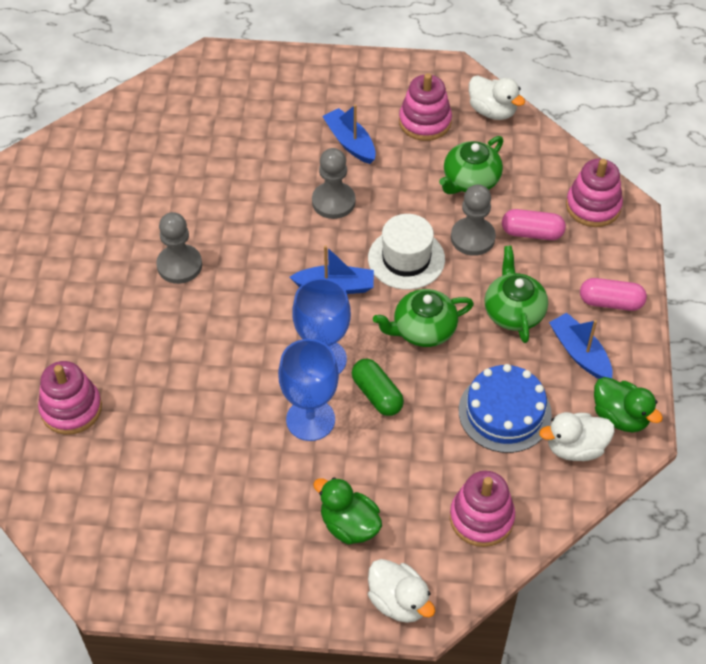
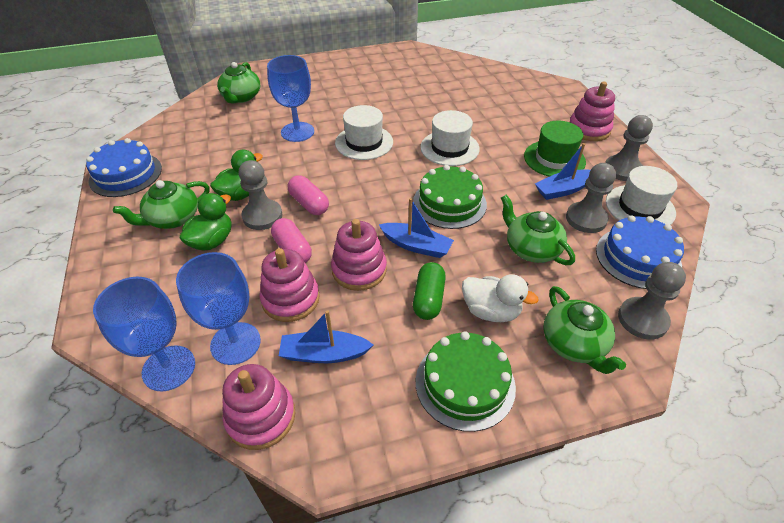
blue cake: 1 -> 2
blue goblet: 2 -> 3
green cake: 0 -> 2
green hat: 0 -> 1
green teapot: 3 -> 4
grey pawn: 3 -> 4
white duck: 3 -> 1
white hat: 1 -> 3

